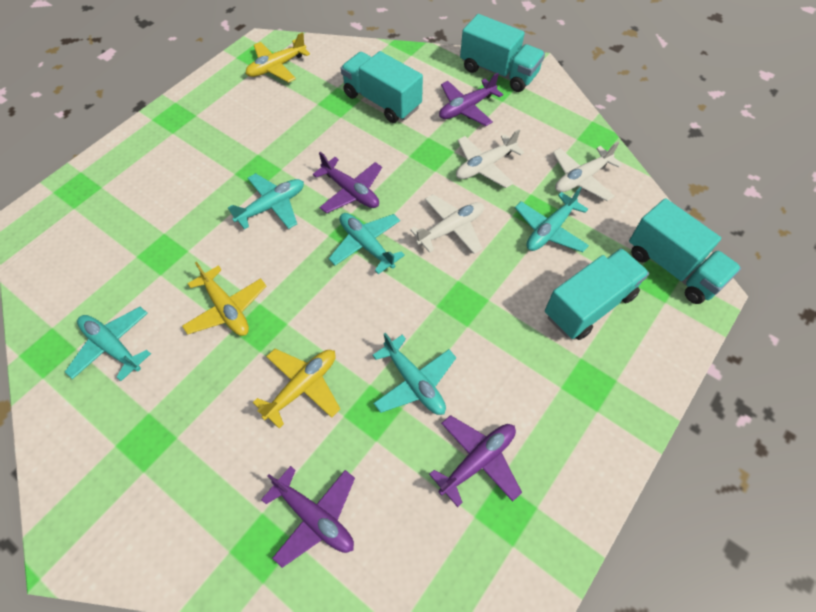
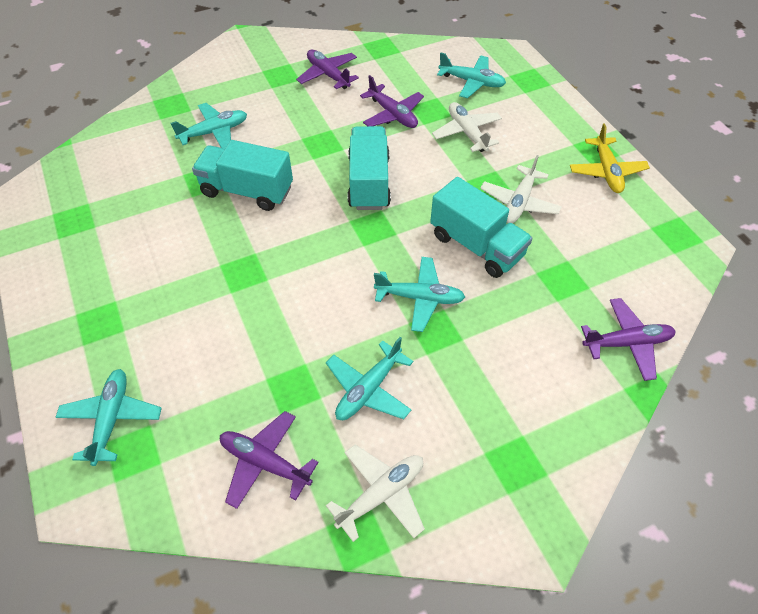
turquoise truck: 4 -> 3
yellow plane: 3 -> 1

